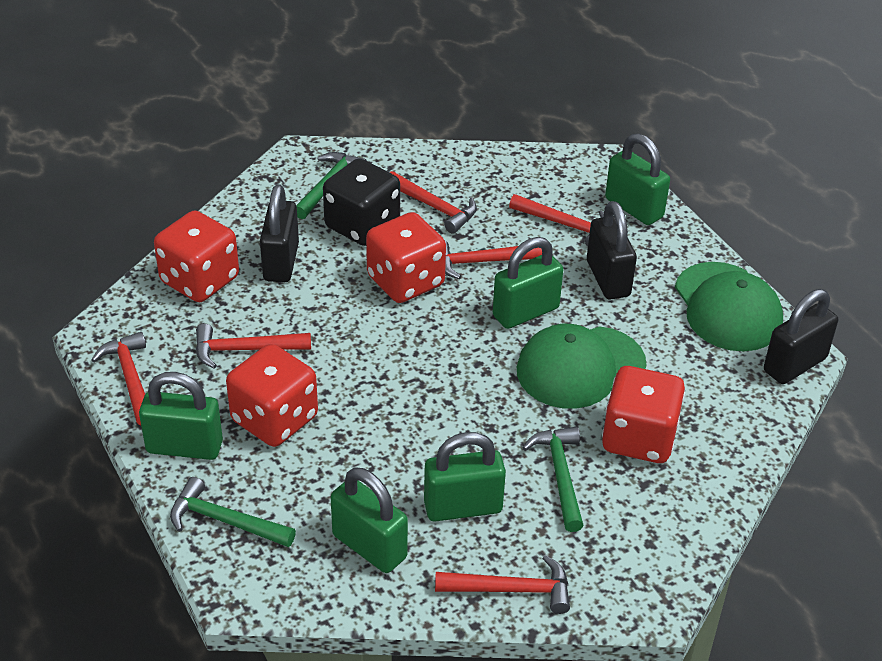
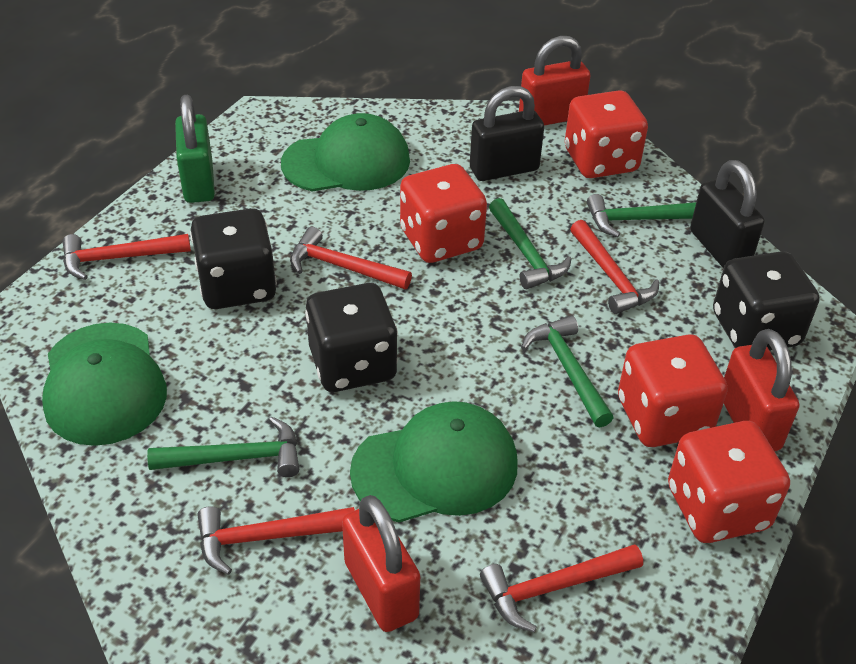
black dice: 1 -> 3
black padlock: 3 -> 2
green cap: 2 -> 3
green hammer: 3 -> 4
green padlock: 5 -> 1
red hammer: 6 -> 5
red padlock: 0 -> 3

